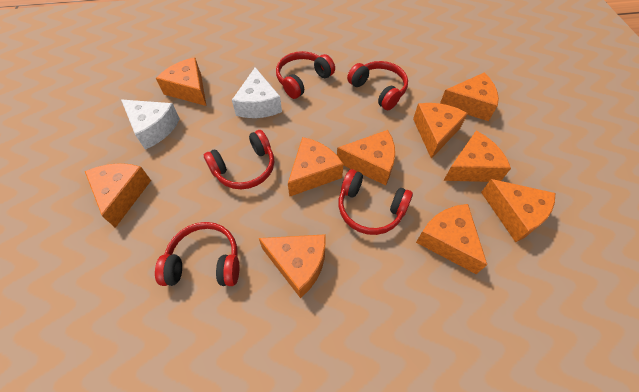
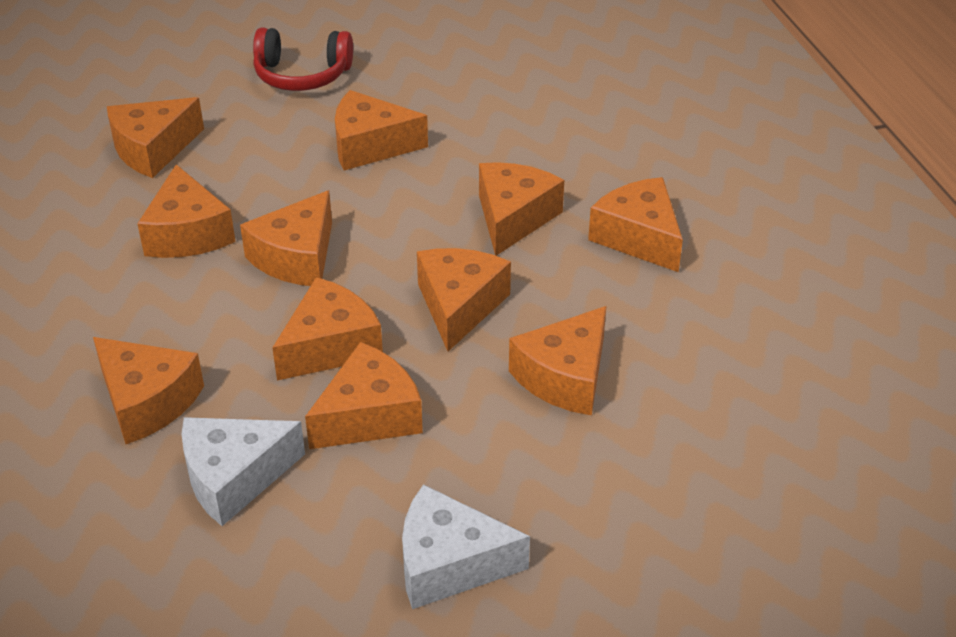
orange cheese: 10 -> 11
red headphones: 5 -> 1

